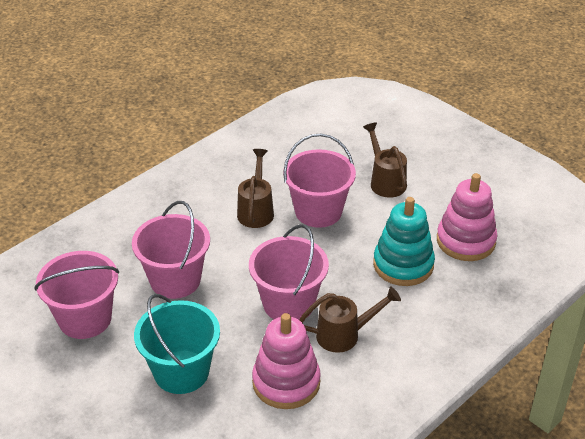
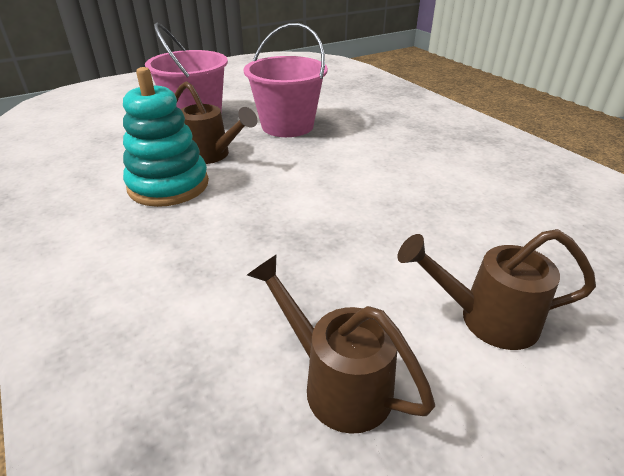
pink bucket: 4 -> 2
pink stacking toy: 2 -> 0
turquoise bucket: 1 -> 0

